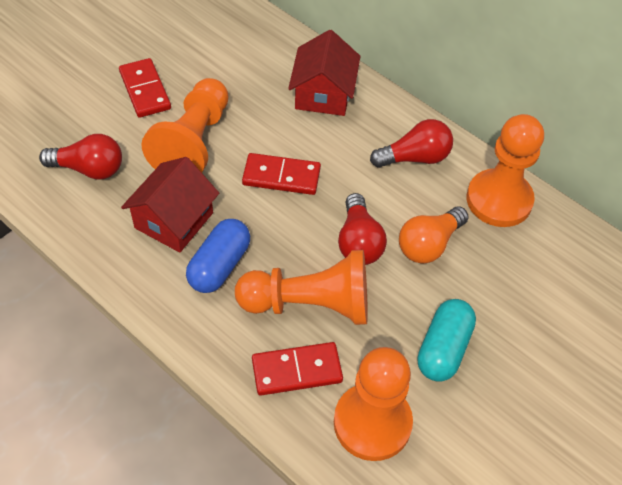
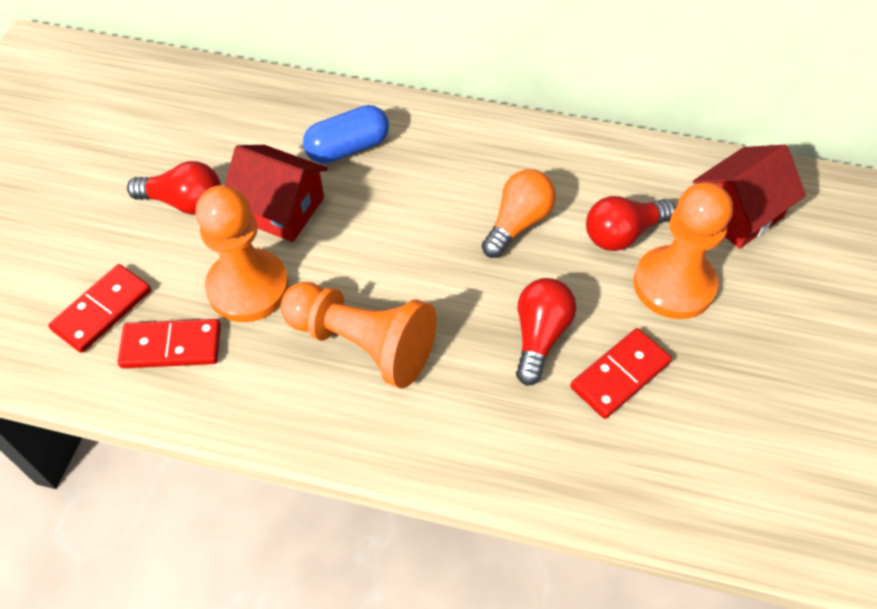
orange pawn: 4 -> 3
turquoise capsule: 1 -> 0

